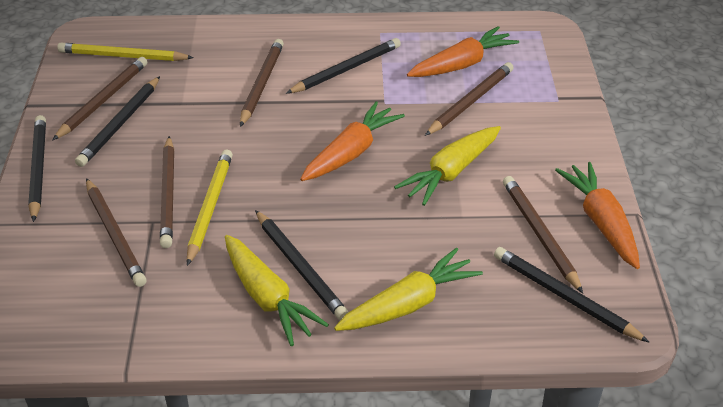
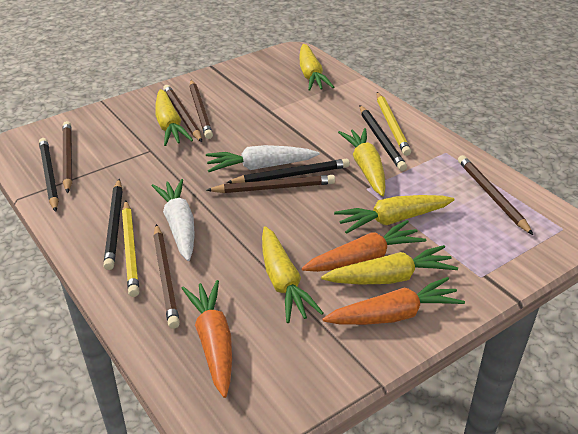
black pencil: 5 -> 4
white carrot: 0 -> 2
yellow carrot: 3 -> 6

